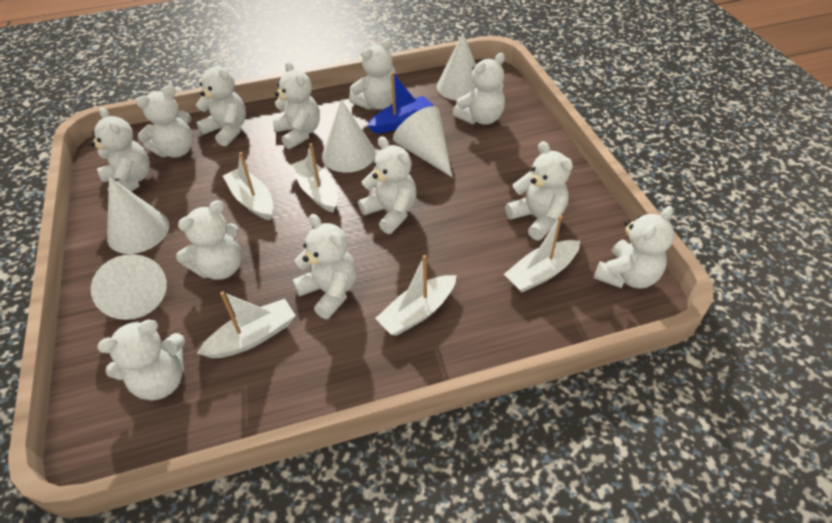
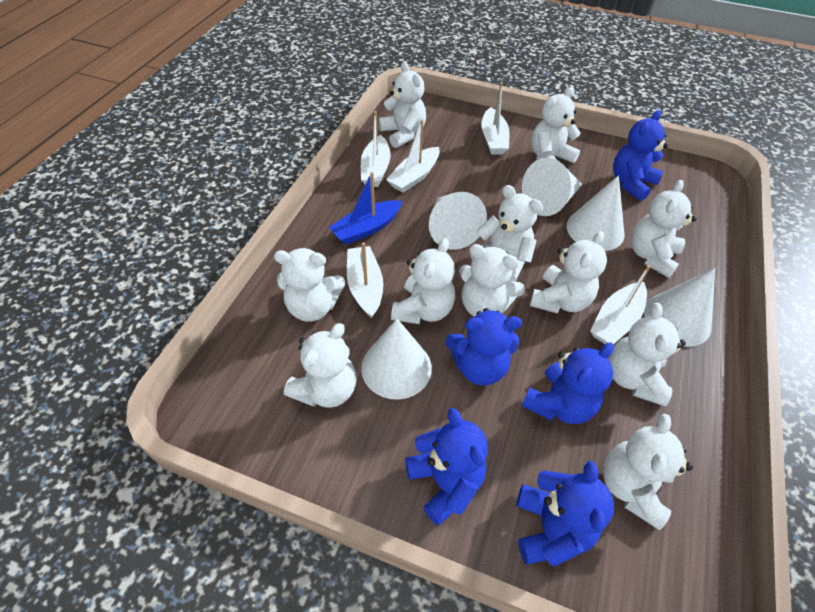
blue teddy bear: 0 -> 5
white teddy bear: 12 -> 11

